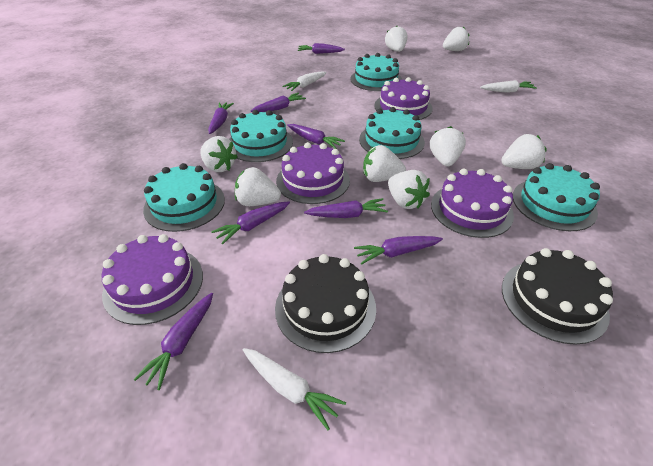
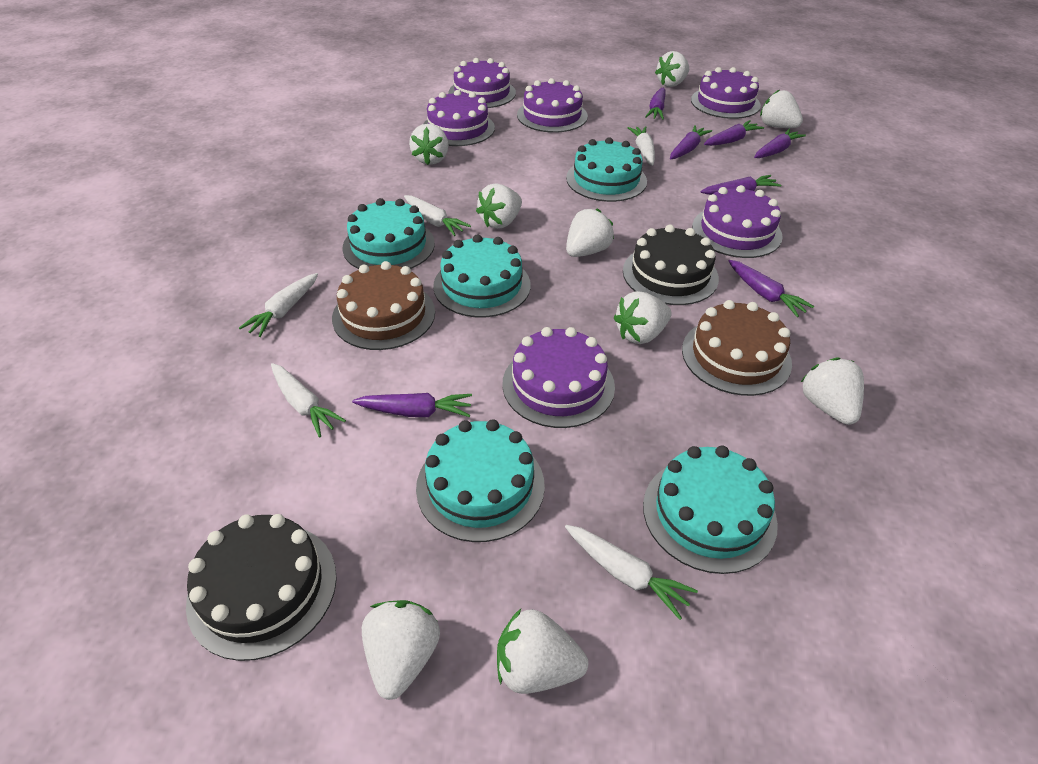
brown cake: 0 -> 2
purple cake: 4 -> 6
purple carrot: 8 -> 7
white carrot: 3 -> 5
white strawberry: 8 -> 9

